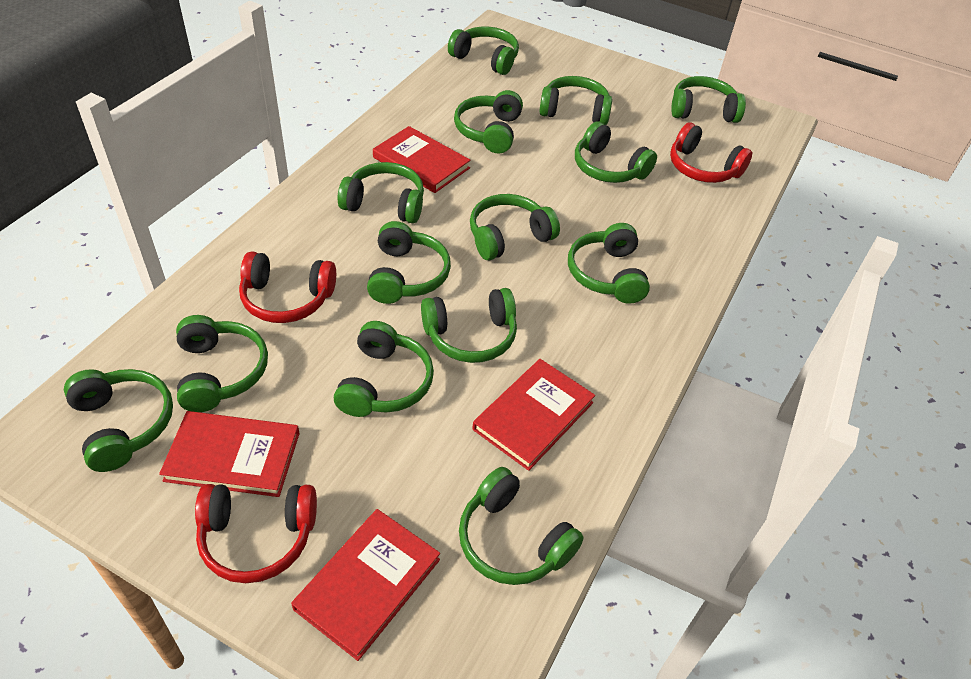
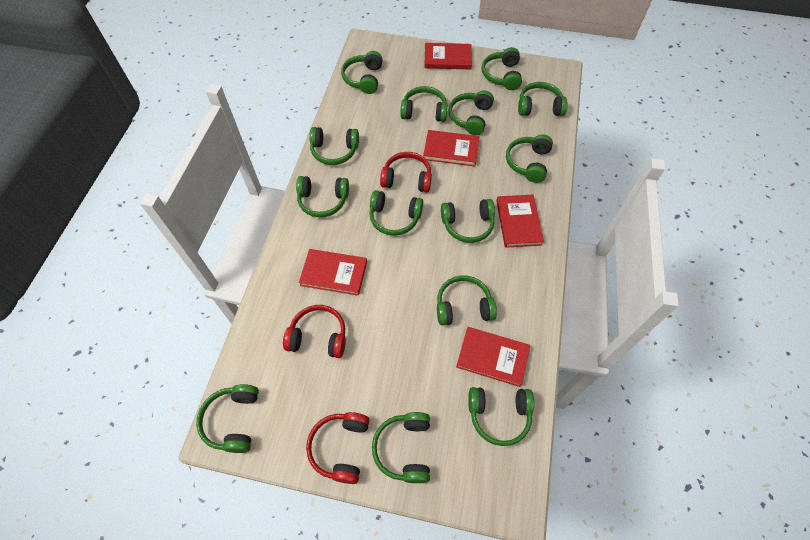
red book: 4 -> 5

